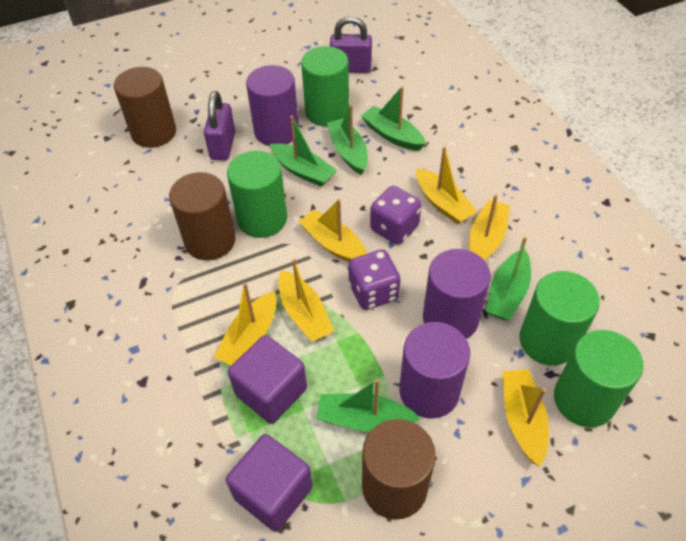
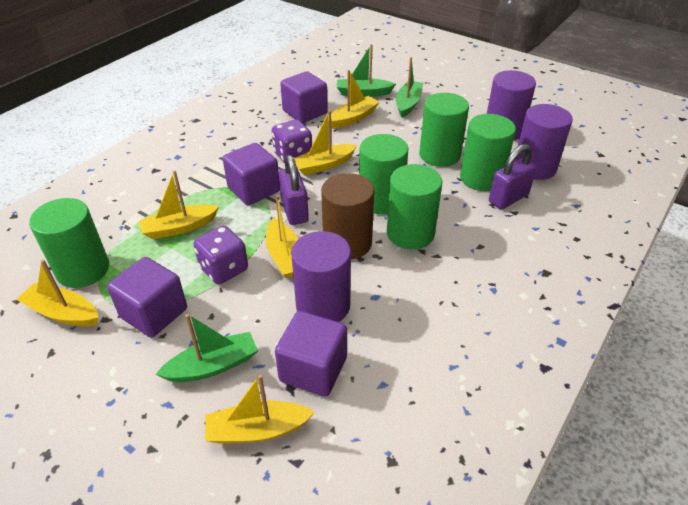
brown cylinder: 3 -> 1
green boat: 5 -> 3
green cylinder: 4 -> 5
purple cube: 2 -> 4

